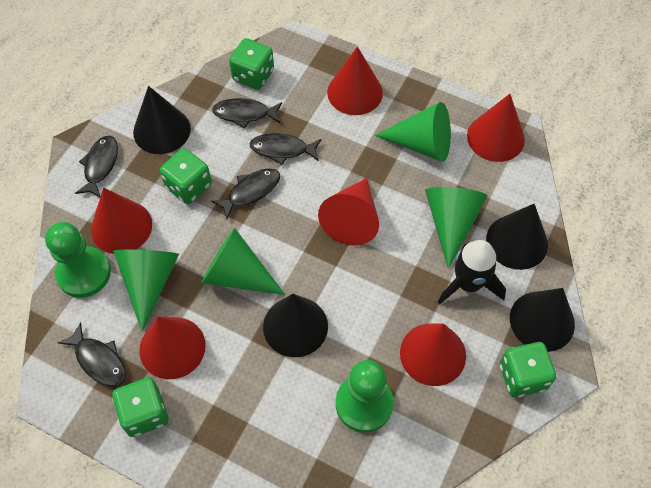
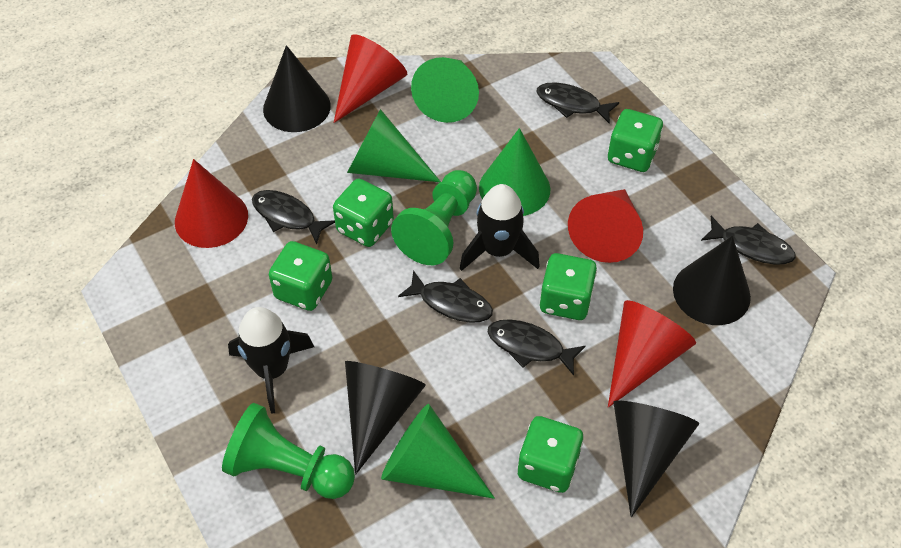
black rocket: 1 -> 2
green dice: 4 -> 5
red cone: 6 -> 4

